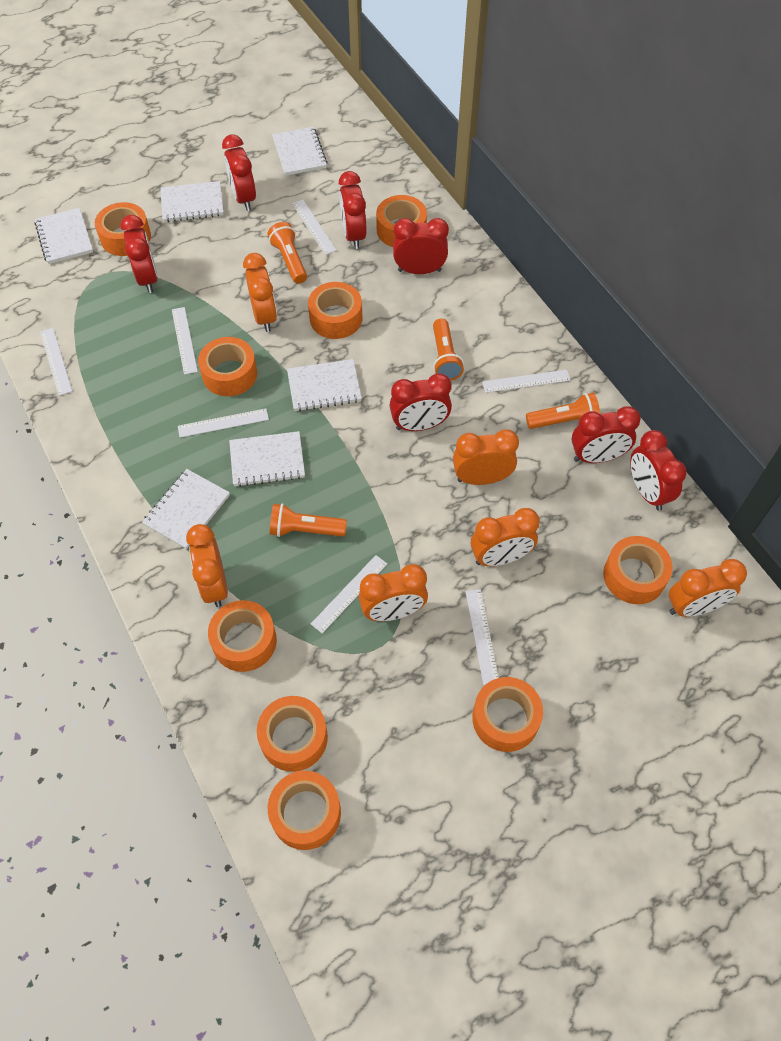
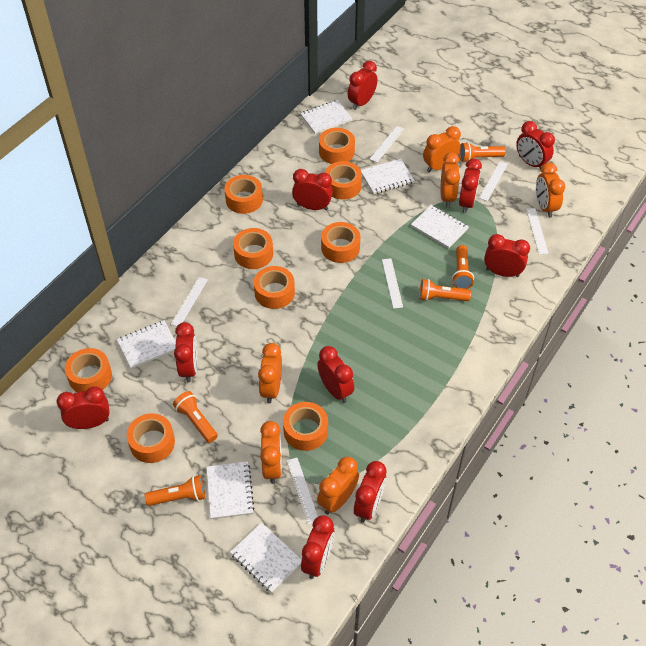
orange flashlight: 4 -> 5
red clock: 7 -> 10
white ruler: 7 -> 6

